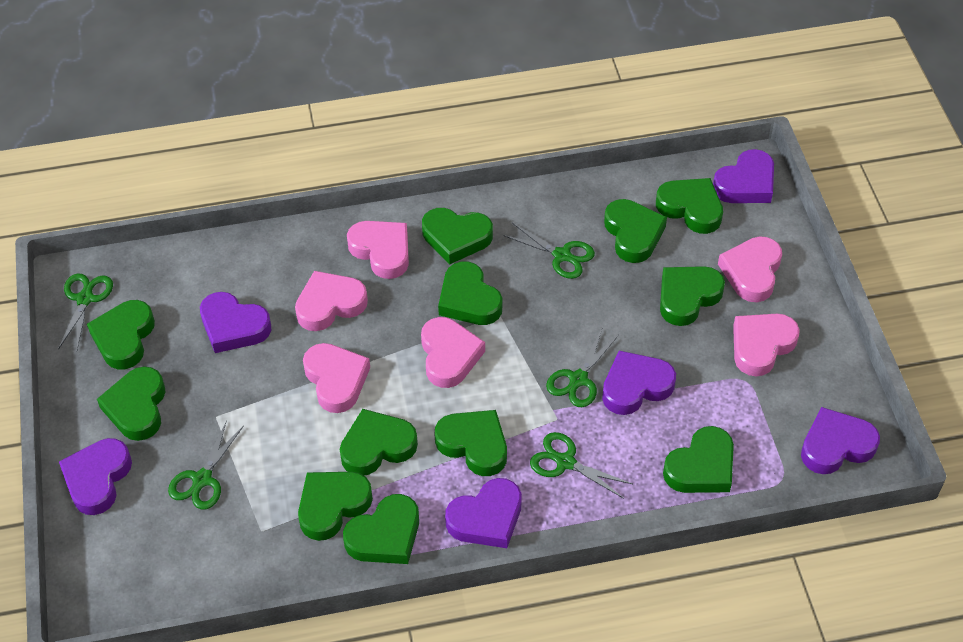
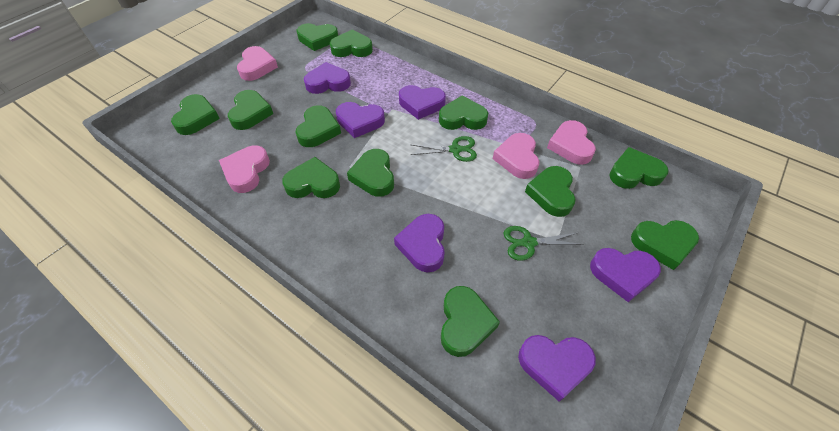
green scissors: 5 -> 2
pink heart: 6 -> 4

